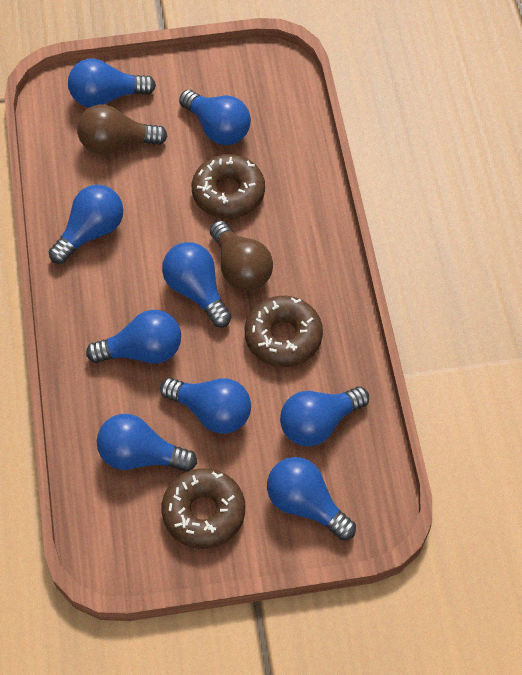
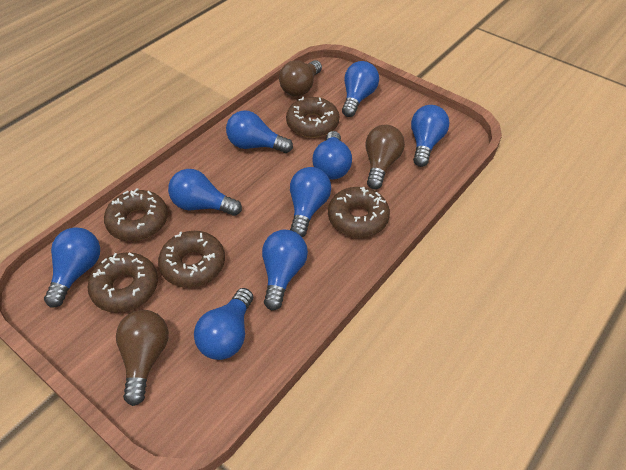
brown donut: 3 -> 5
brown light bulb: 2 -> 3

